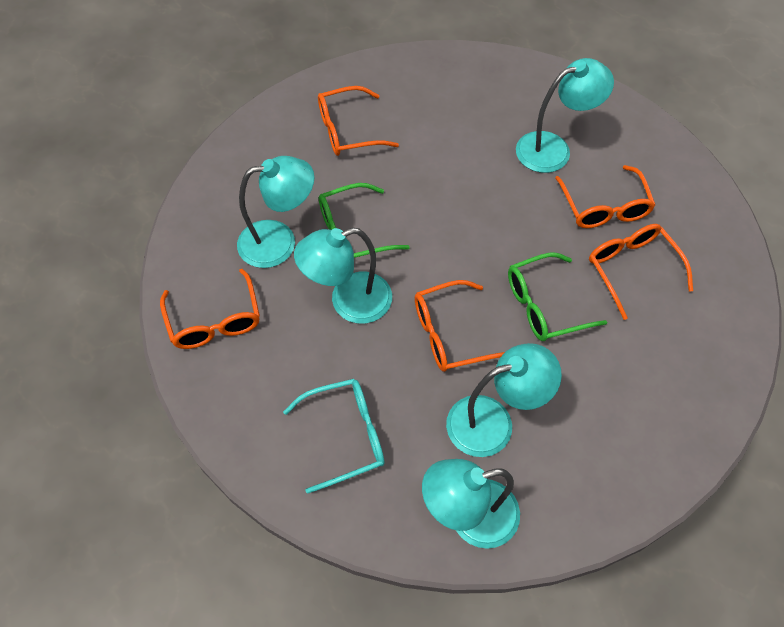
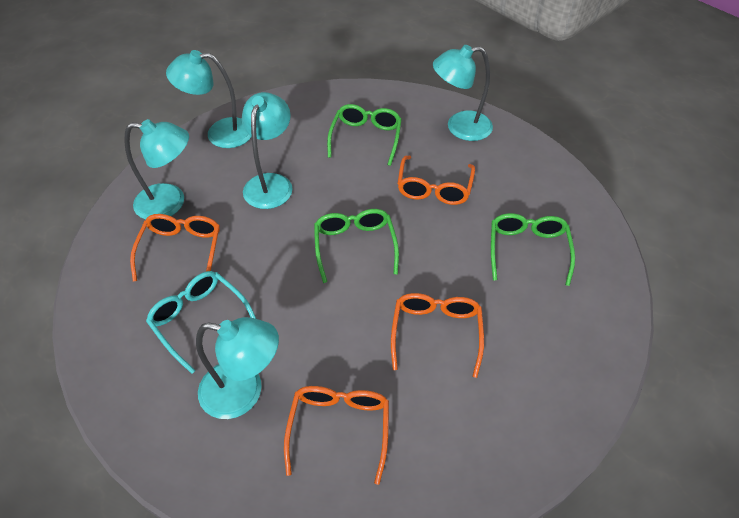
green glasses: 2 -> 3
orange glasses: 5 -> 4

